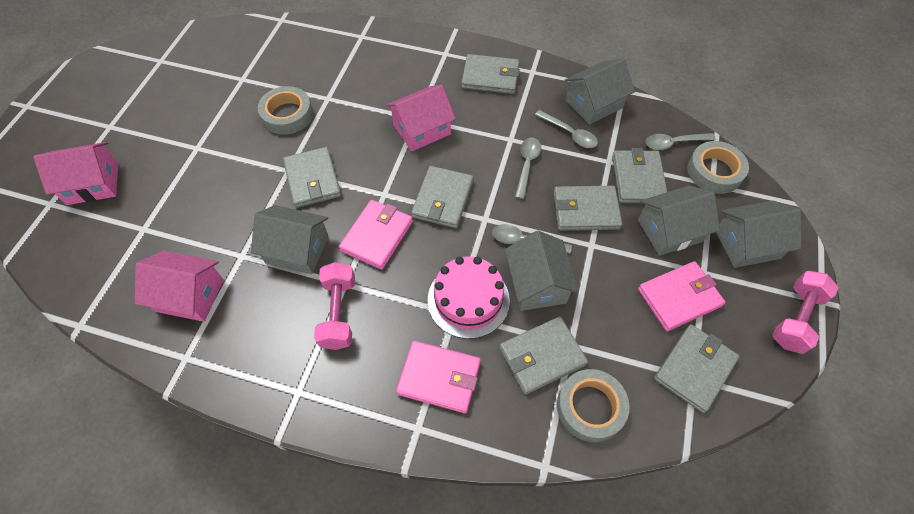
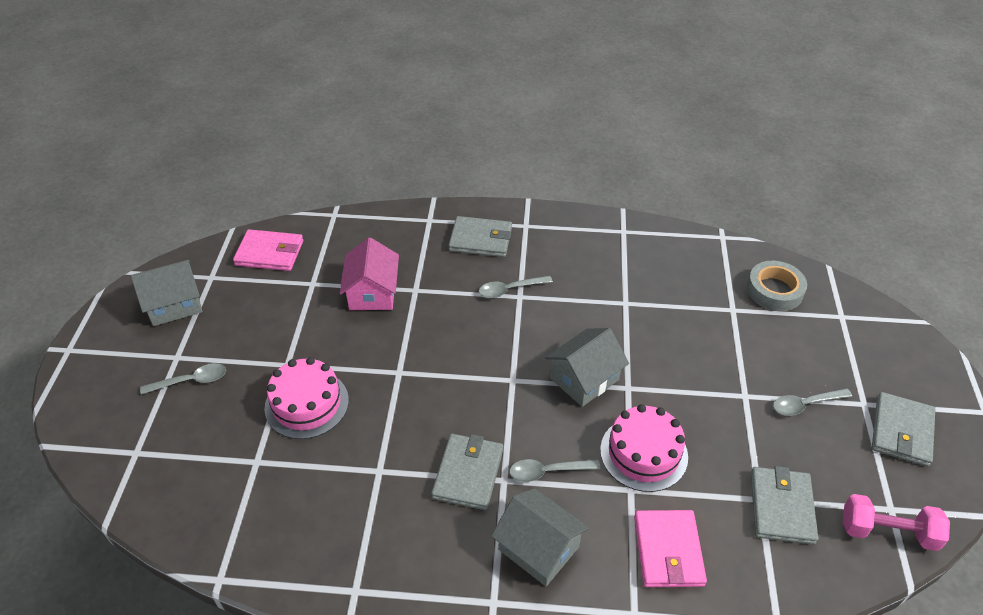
grey house: 5 -> 3
grey tape: 3 -> 1
grey wallet: 7 -> 4
pink cake: 1 -> 2
pink dumbbell: 2 -> 1
pink house: 3 -> 1
pink wallet: 3 -> 2

